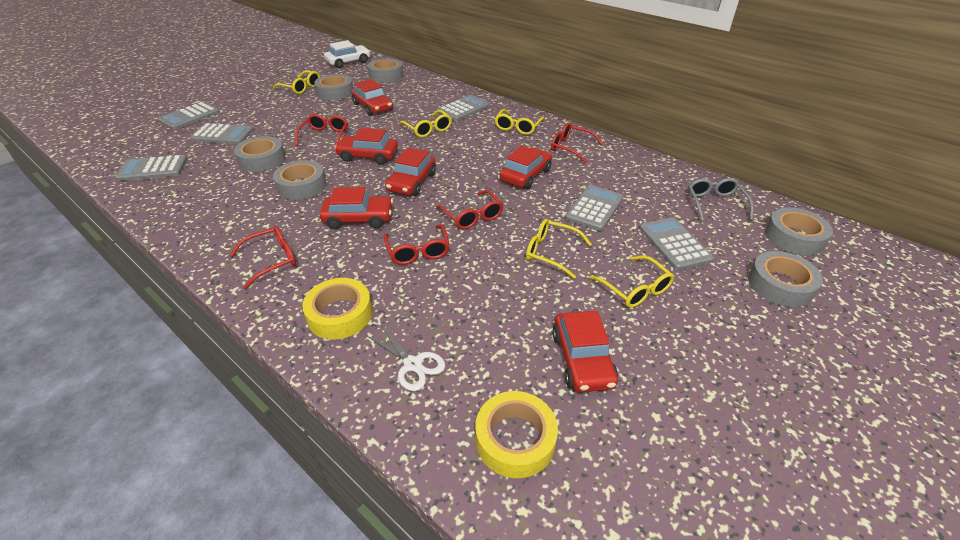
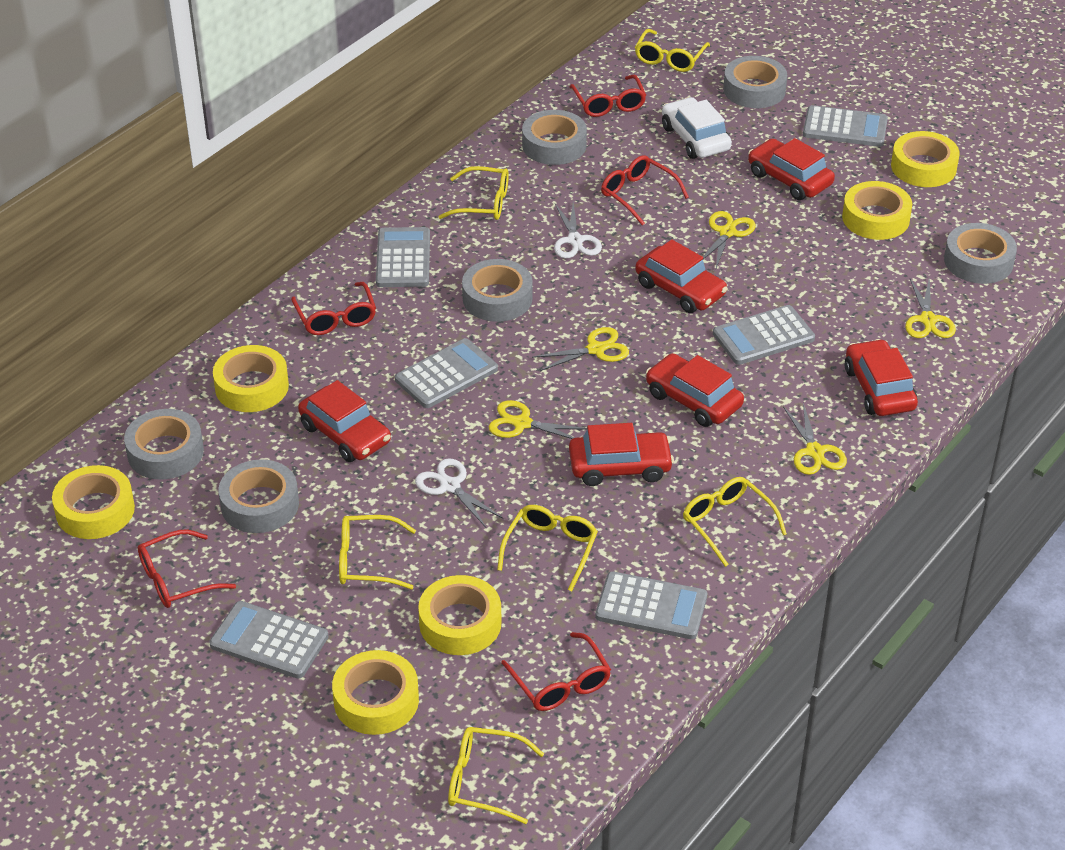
grey glasses: 1 -> 0
white scissors: 1 -> 2
yellow glasses: 5 -> 6
yellow scissors: 0 -> 5
yellow tape: 2 -> 6

